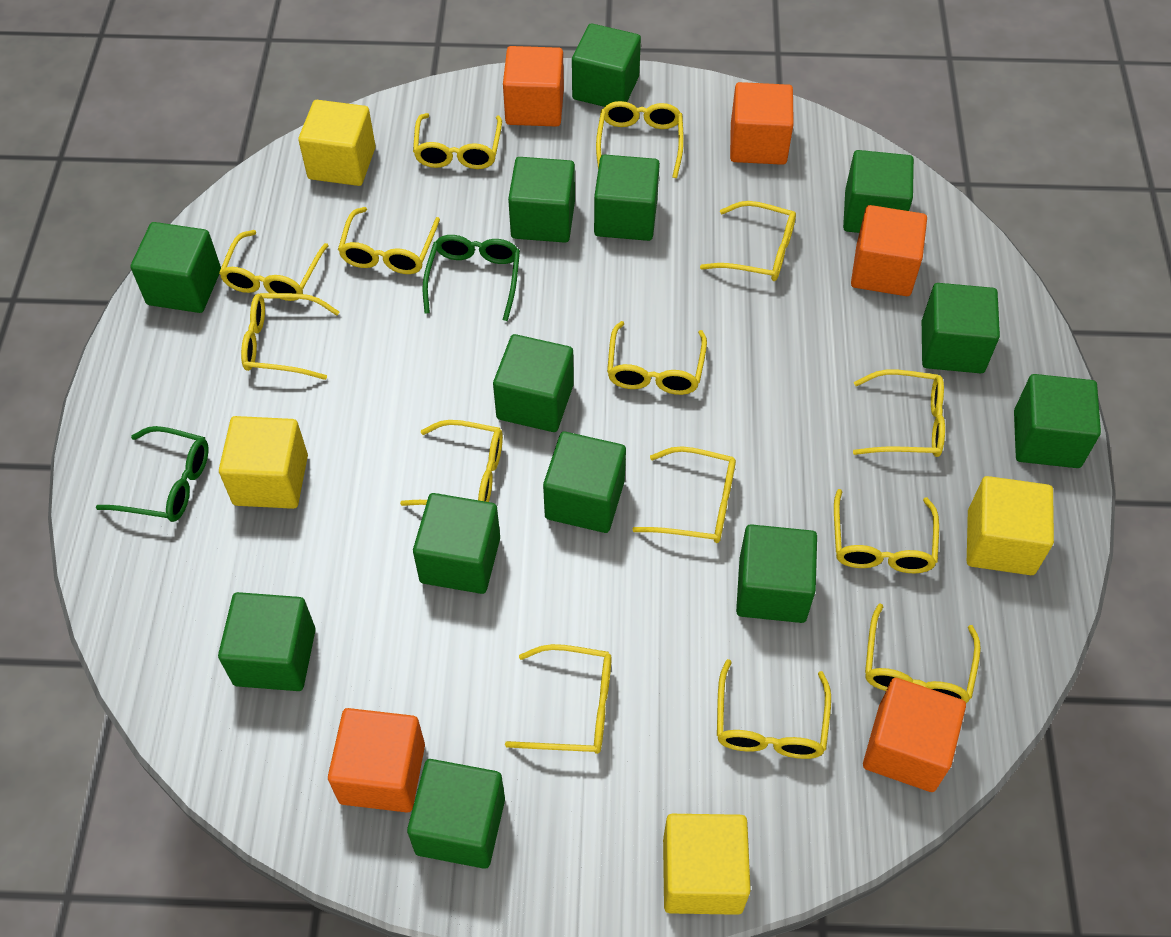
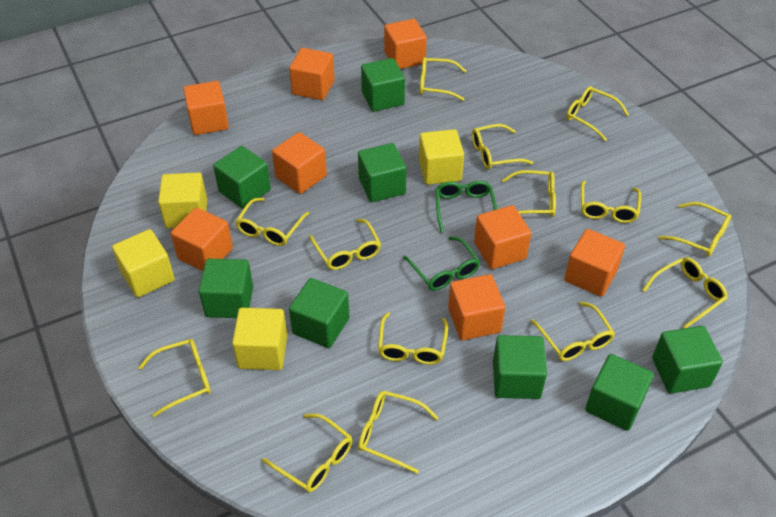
green cube: 13 -> 8
orange cube: 5 -> 8

